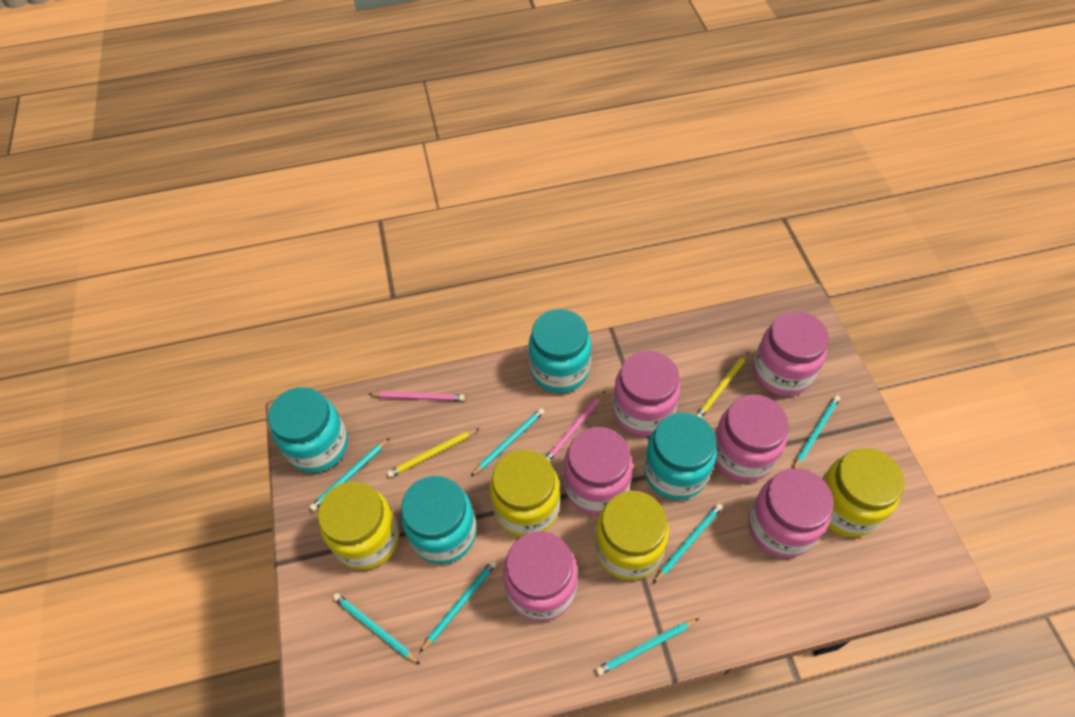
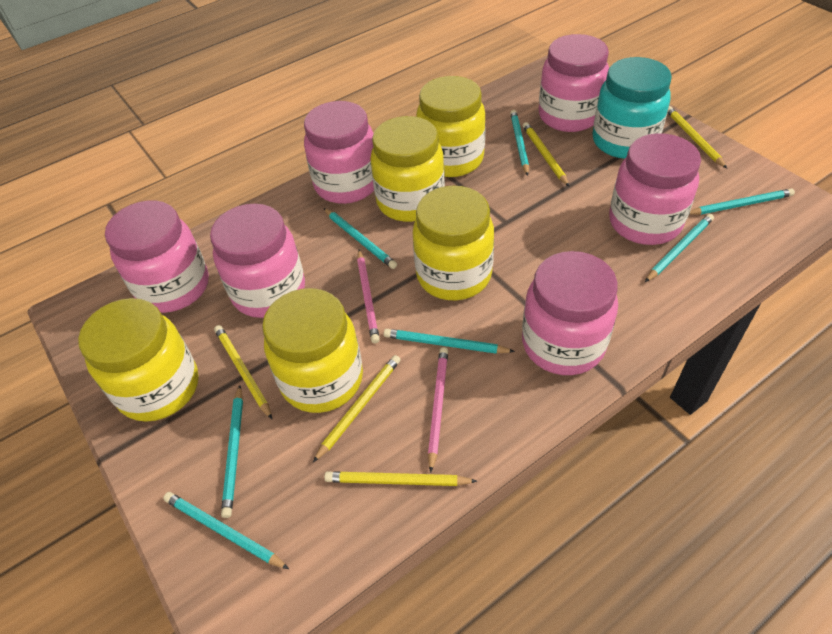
turquoise jar: 4 -> 1
yellow jar: 4 -> 5
yellow pencil: 2 -> 5

